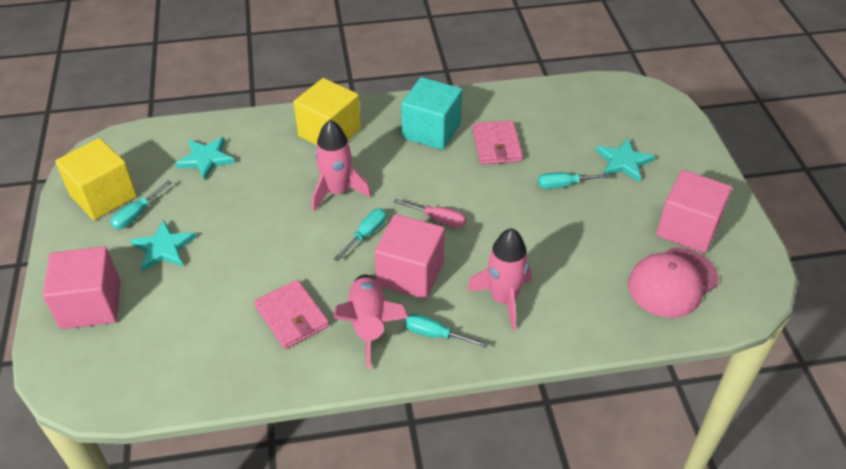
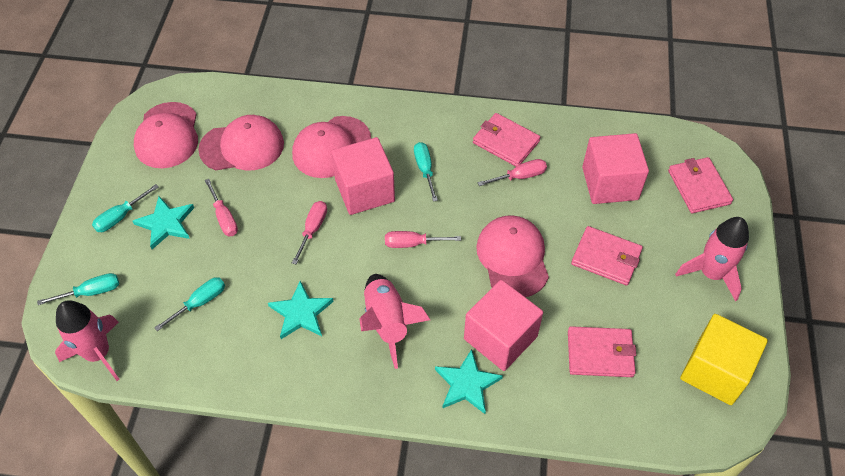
pink cap: 1 -> 4
pink screwdriver: 1 -> 4
pink wallet: 2 -> 4
turquoise cube: 1 -> 0
yellow cube: 2 -> 1

